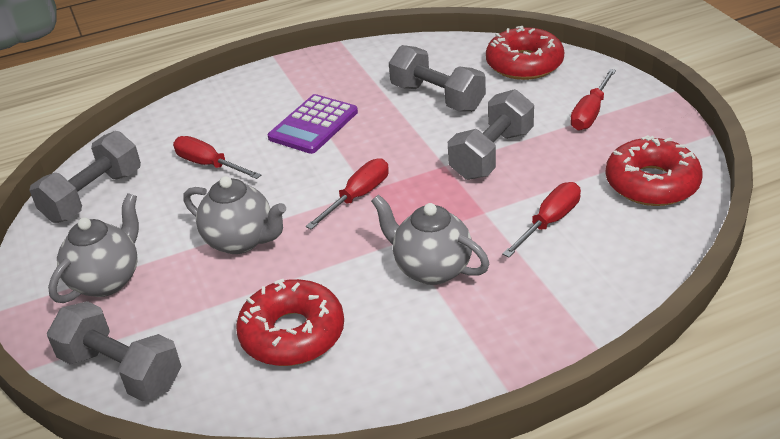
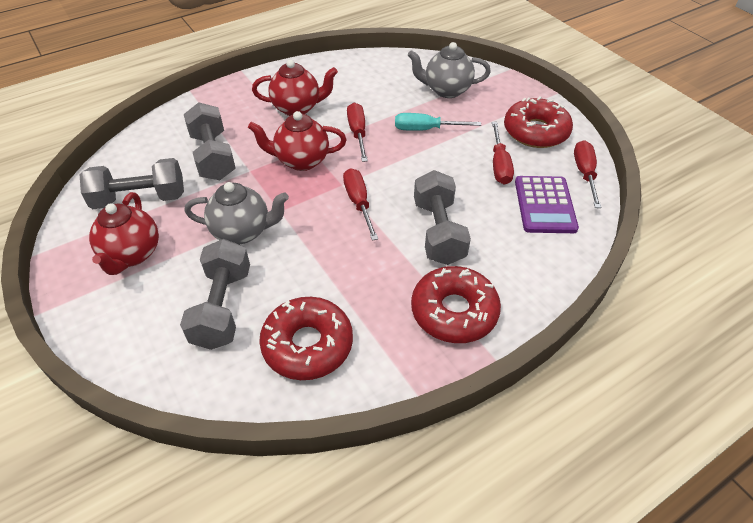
grey teapot: 3 -> 2
red teapot: 0 -> 3
turquoise screwdriver: 0 -> 1

